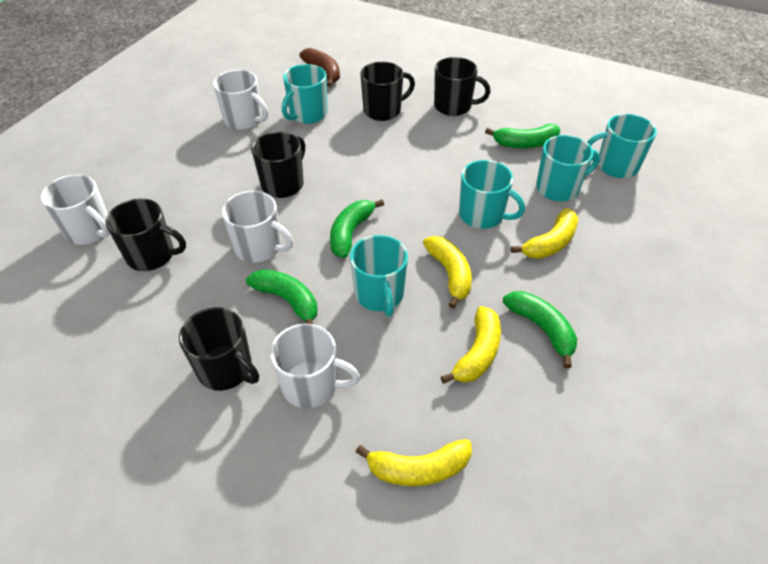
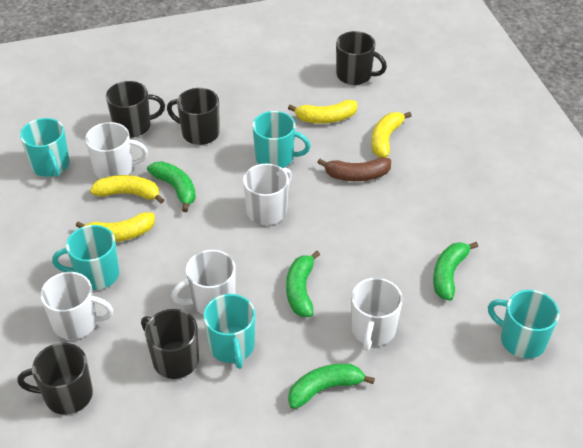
white mug: 4 -> 5

